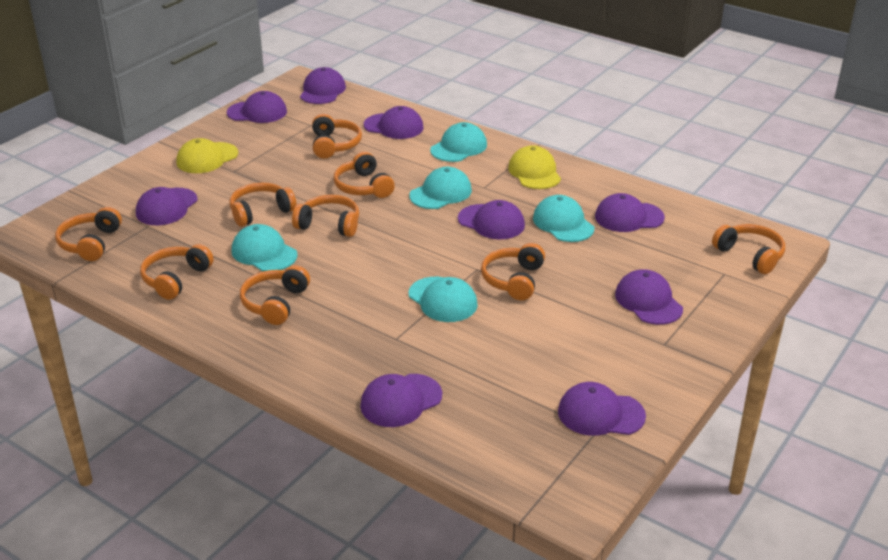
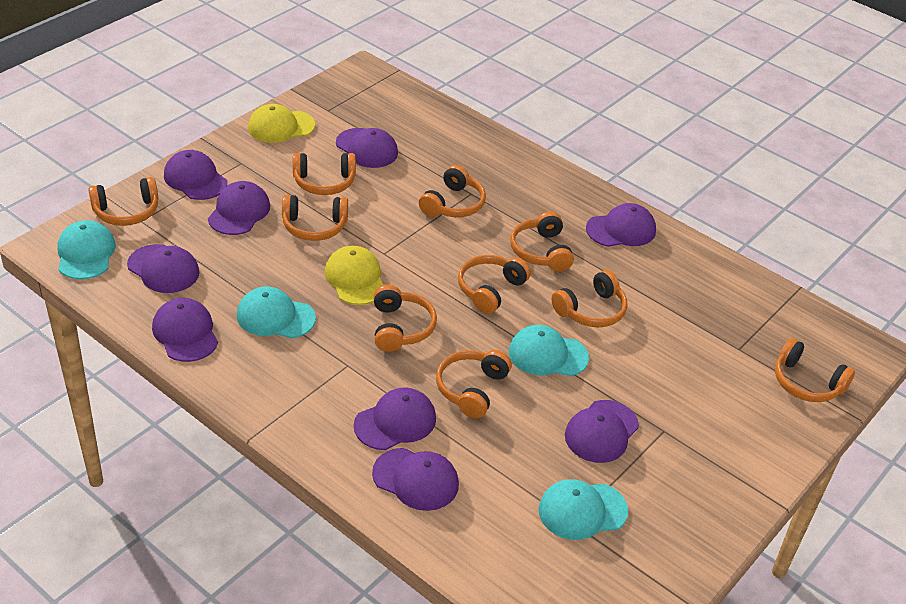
orange headphones: 9 -> 10
turquoise cap: 5 -> 4

